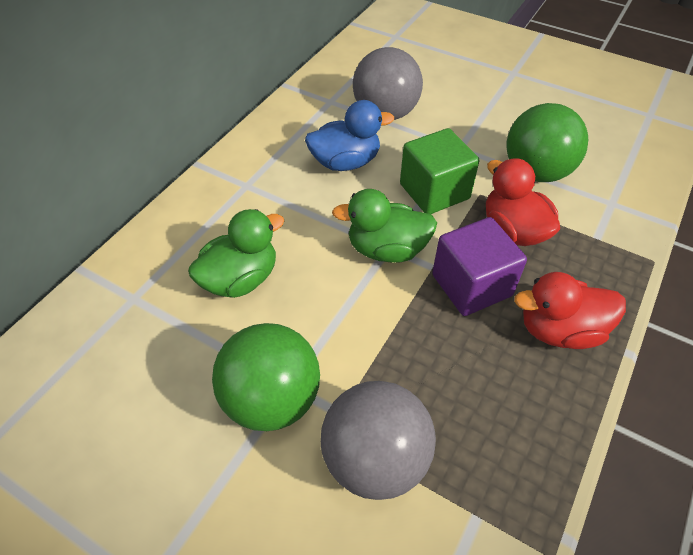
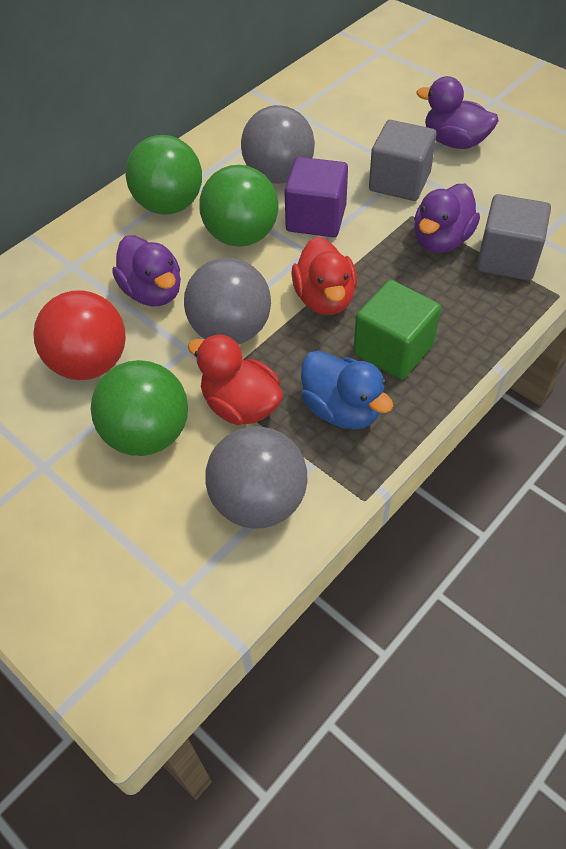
green ball: 2 -> 3
green duck: 2 -> 0
grey ball: 2 -> 3
grey cube: 0 -> 2
purple duck: 0 -> 3
red ball: 0 -> 1

